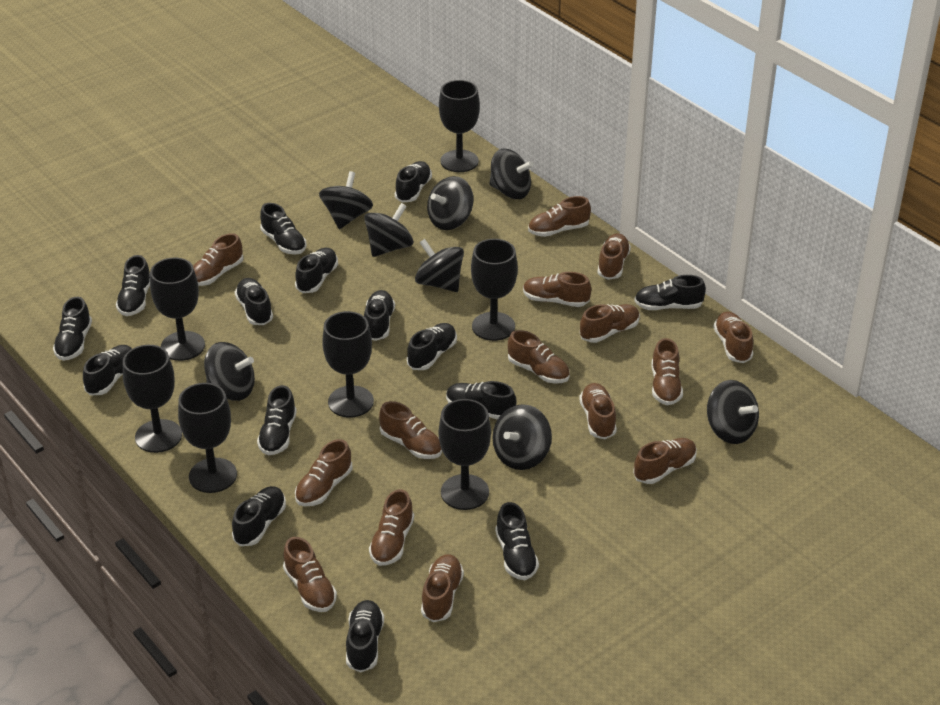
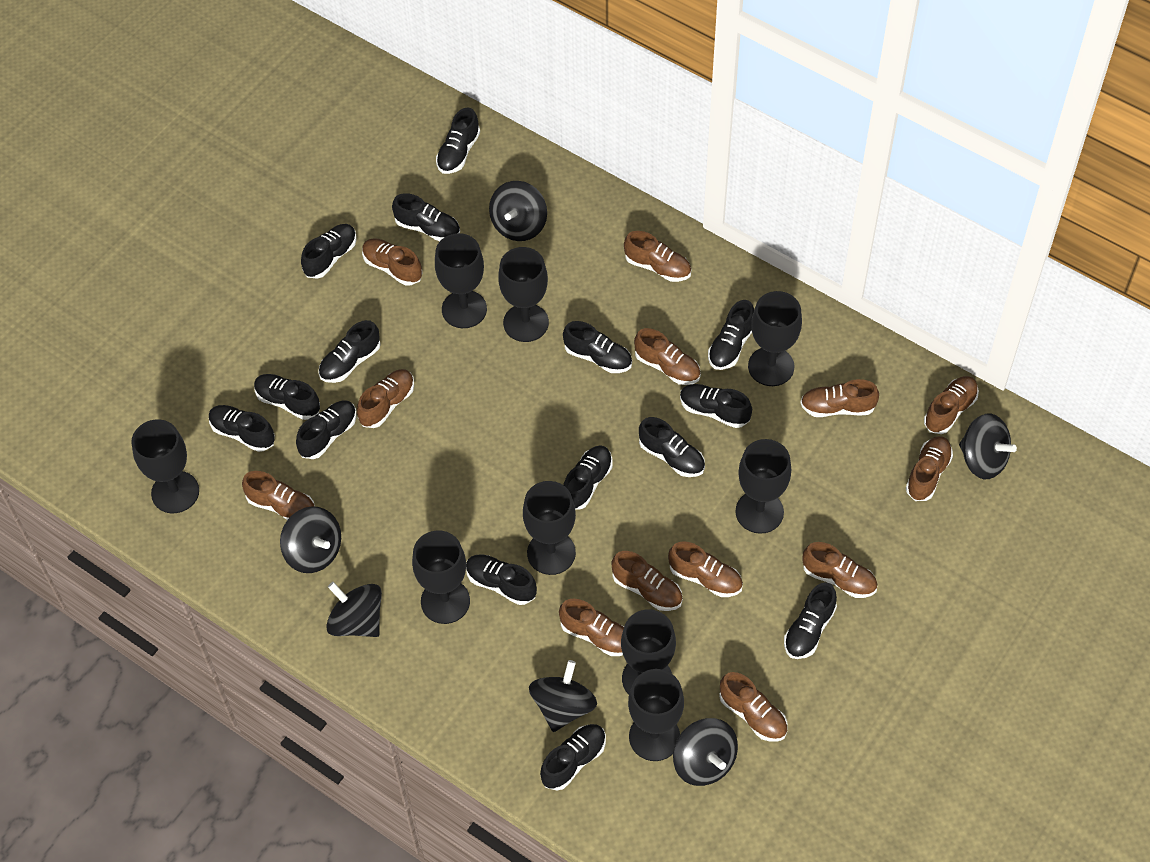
black goblet: 7 -> 9
black spinning top: 8 -> 6
brown shoe: 15 -> 13

